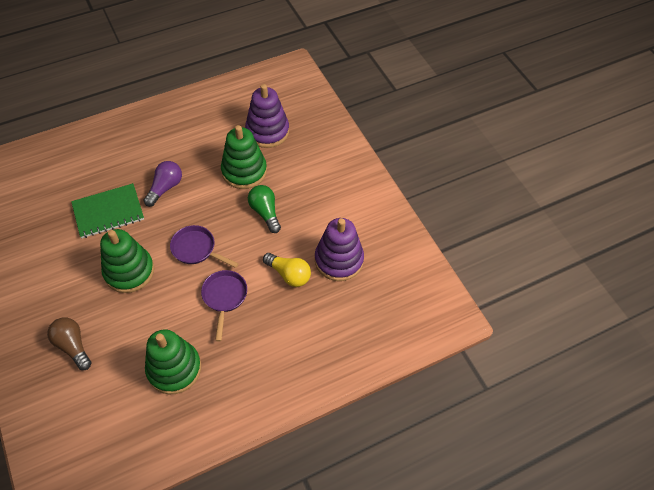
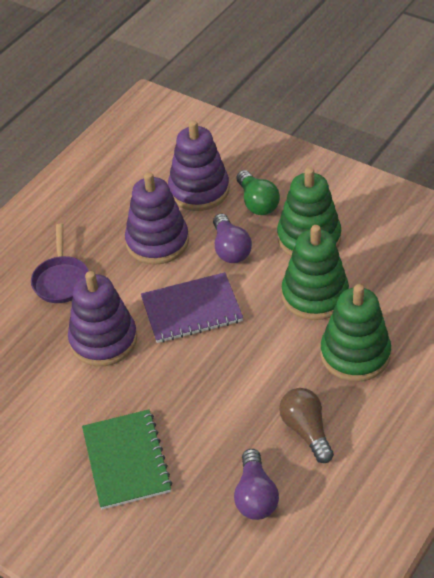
purple light bulb: 1 -> 2
purple notebook: 0 -> 1
purple pan: 2 -> 1
purple stacking toy: 2 -> 3
yellow light bulb: 1 -> 0

